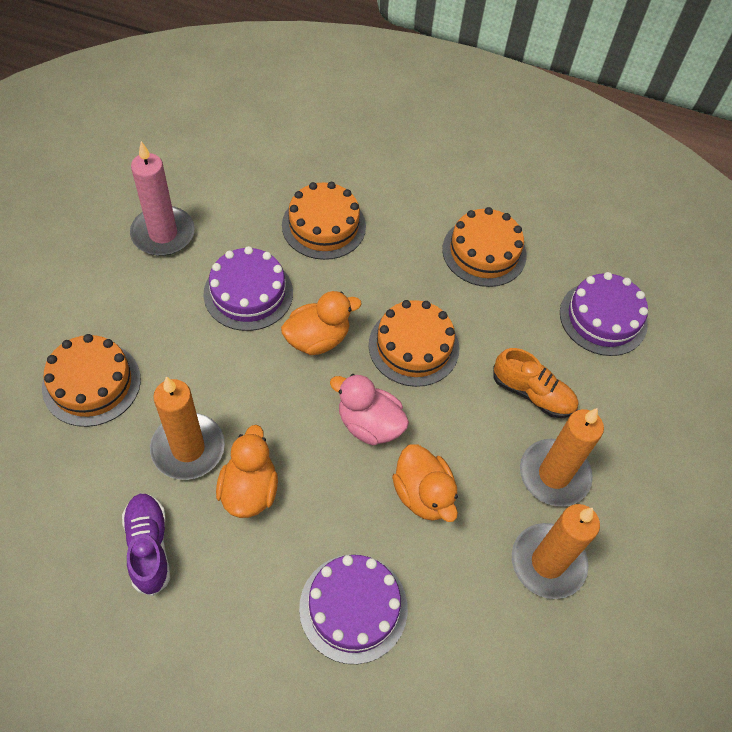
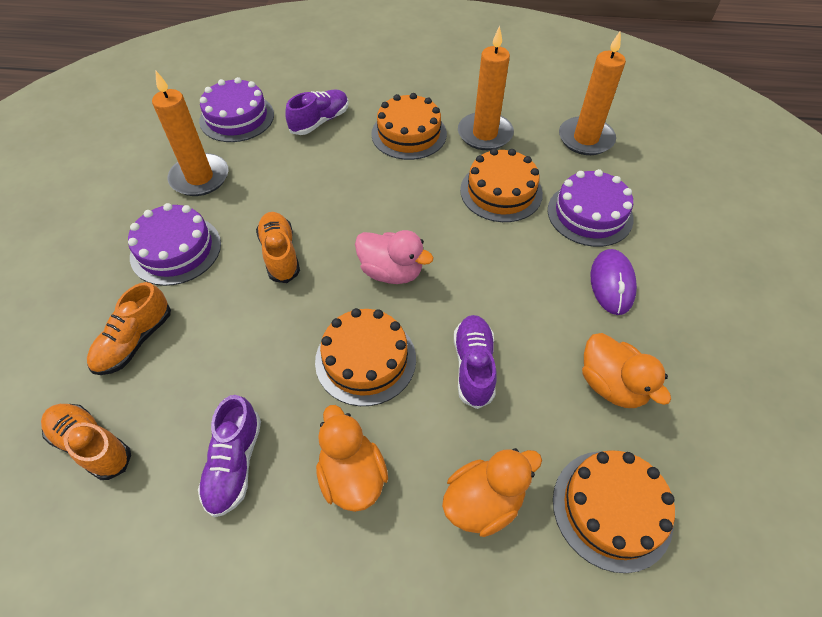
orange shoe: 1 -> 3
pink candle: 1 -> 0
purple mouse: 0 -> 1
purple shoe: 1 -> 3

